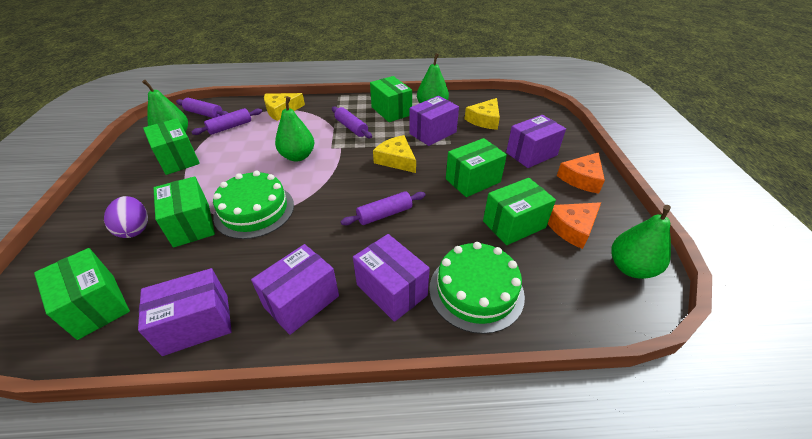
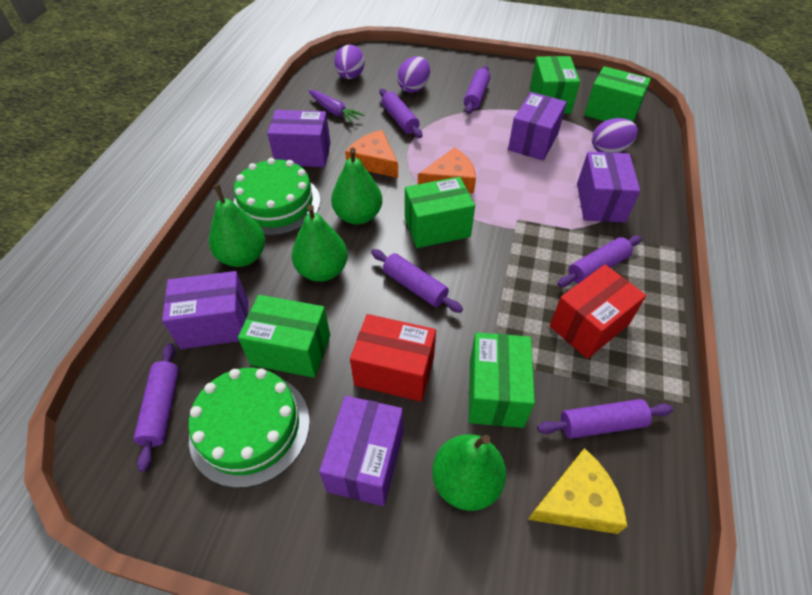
green box: 6 -> 5
purple carrot: 0 -> 1
purple egg: 1 -> 3
purple rolling pin: 4 -> 6
red box: 0 -> 2
yellow cheese: 3 -> 1

